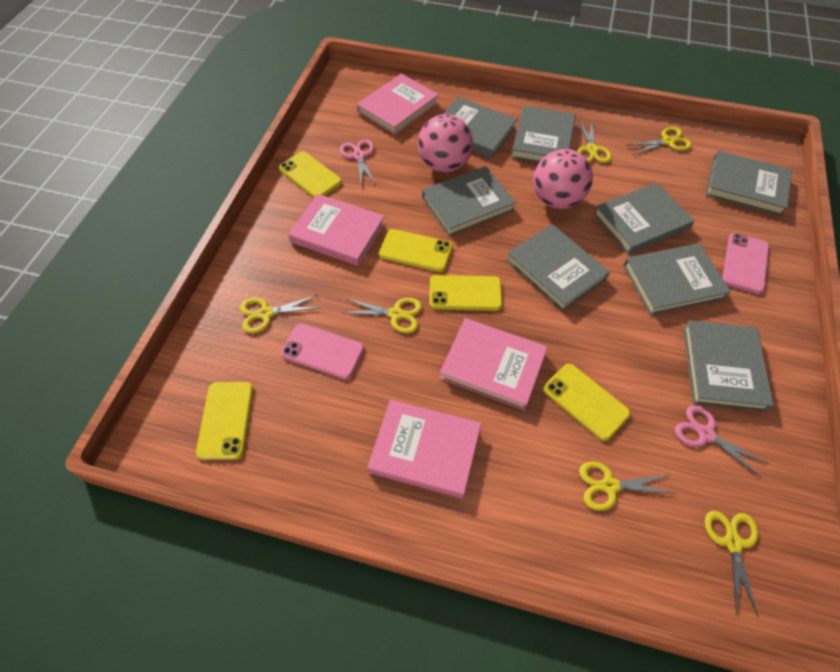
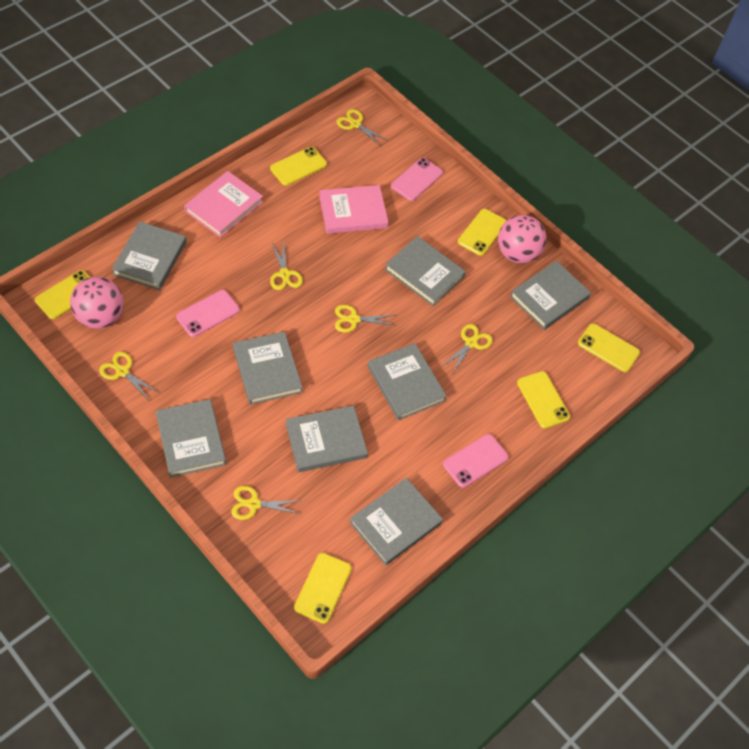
pink book: 4 -> 2
pink phone: 2 -> 3
pink scissors: 2 -> 0
yellow phone: 5 -> 6

